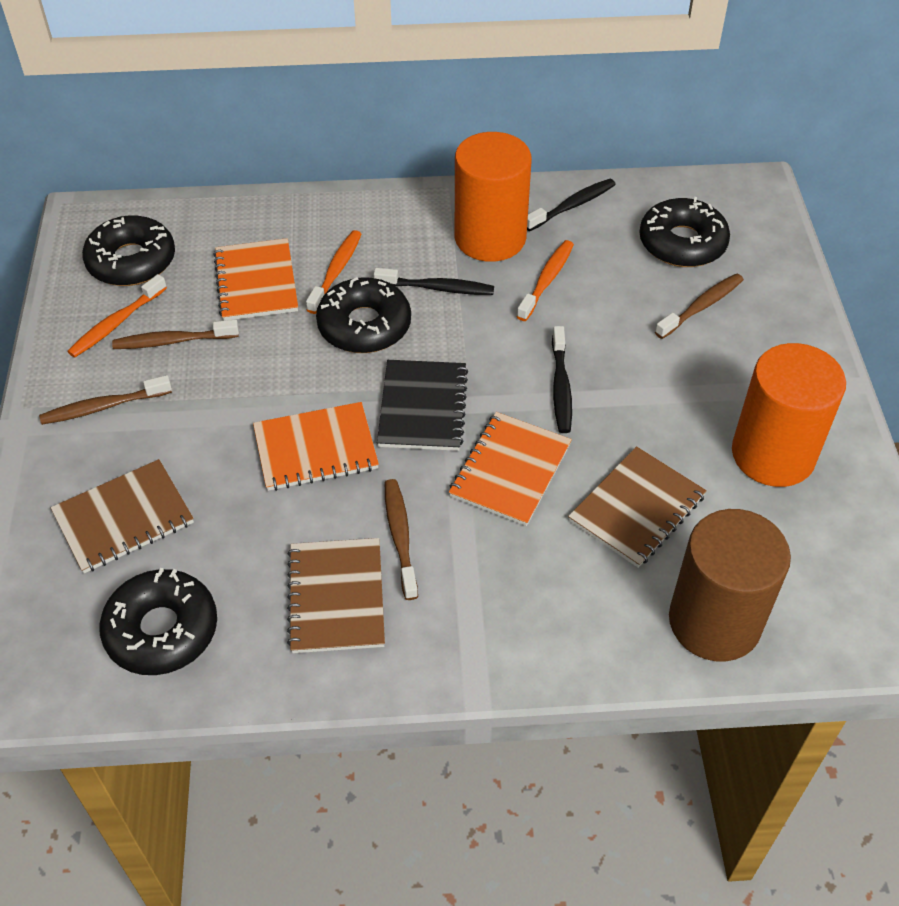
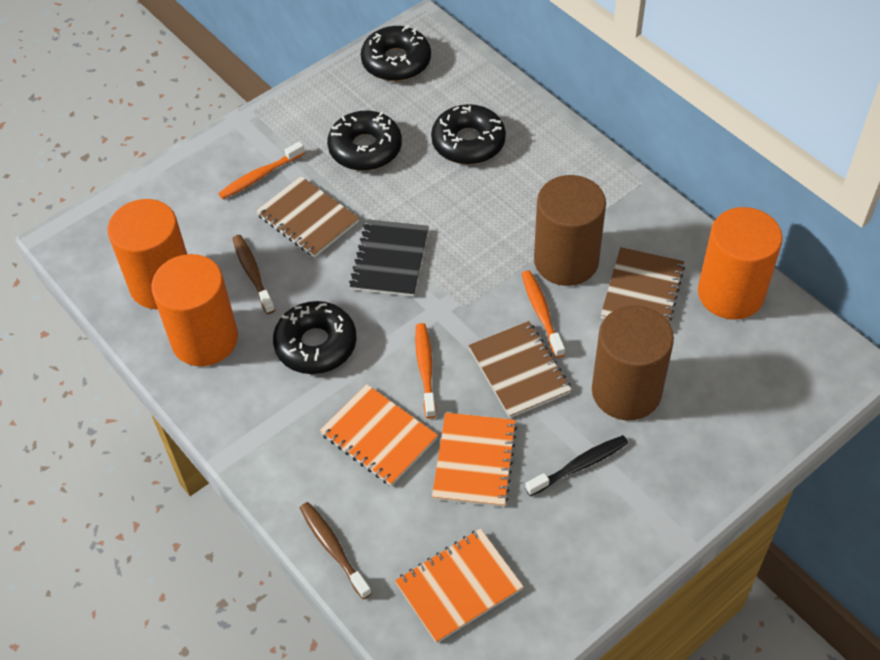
black toothbrush: 3 -> 1
brown cylinder: 1 -> 2
brown toothbrush: 4 -> 2
orange cylinder: 2 -> 3

